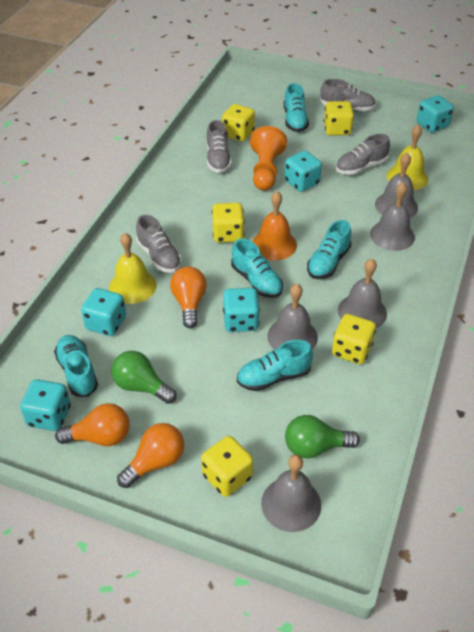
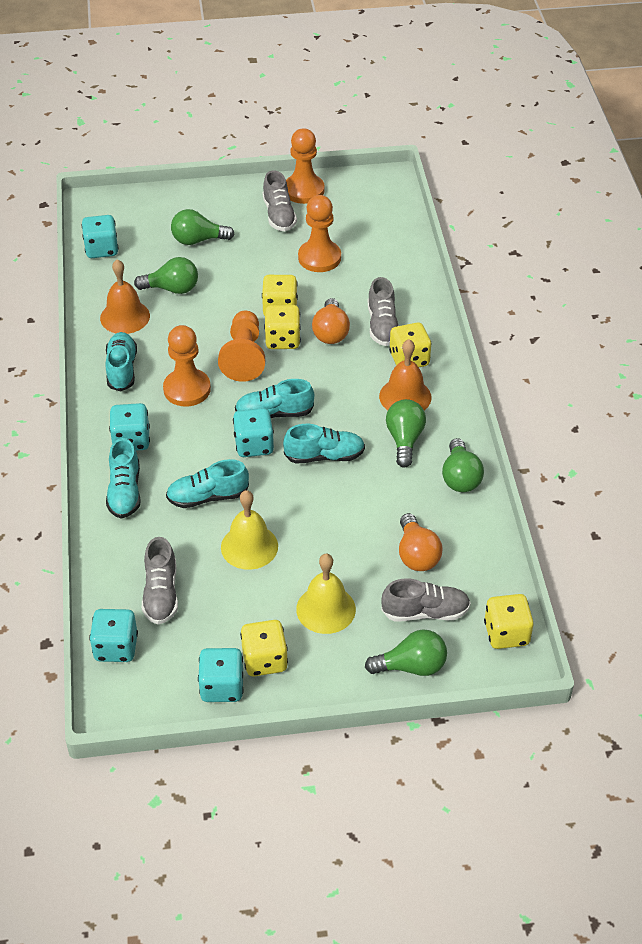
green light bulb: 2 -> 5
grey bell: 5 -> 0
orange bell: 1 -> 2
orange light bulb: 3 -> 2
orange pawn: 1 -> 4

